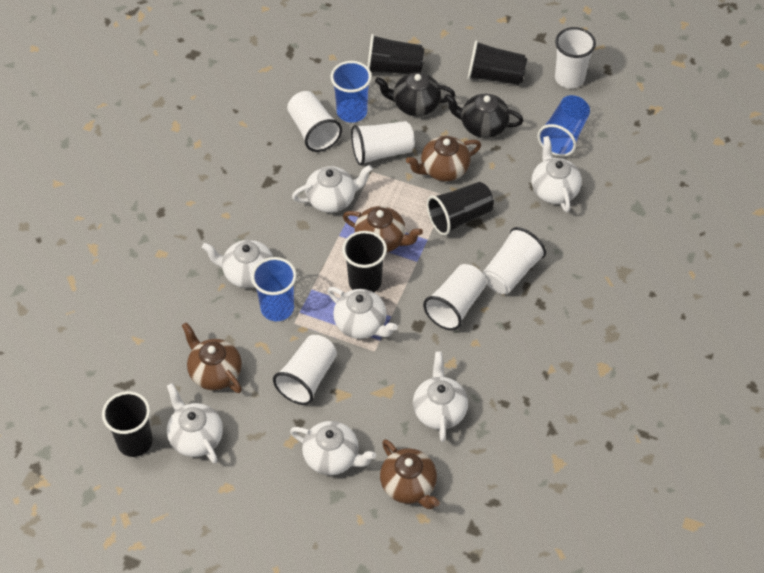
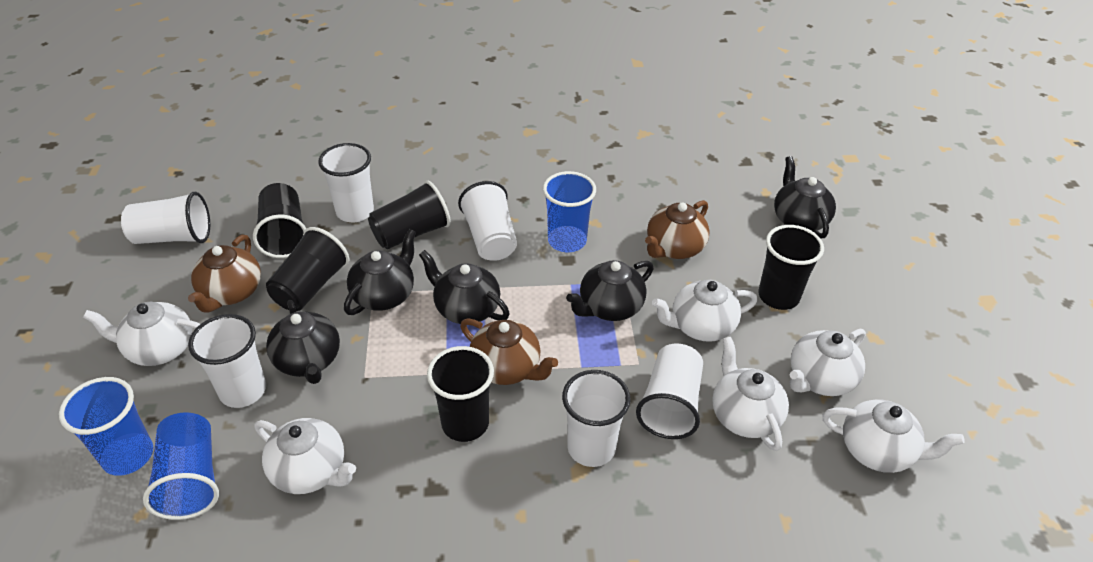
black teapot: 2 -> 5
brown teapot: 4 -> 3
white teapot: 7 -> 6

